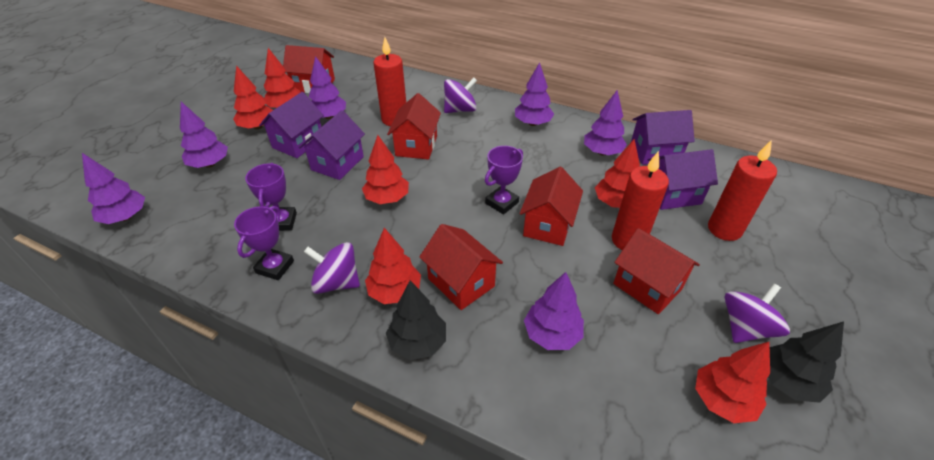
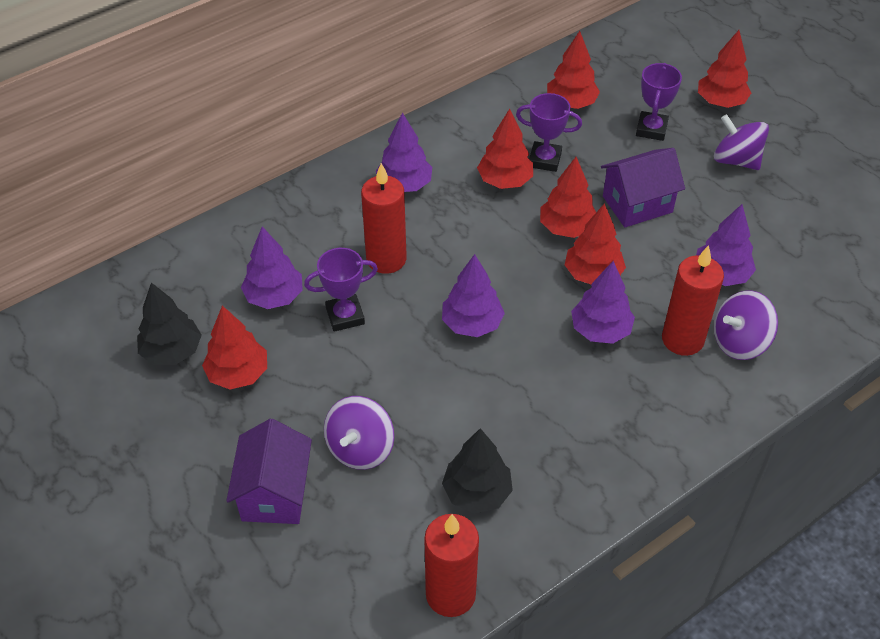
purple house: 4 -> 2
purple tree: 6 -> 5
red house: 5 -> 0

